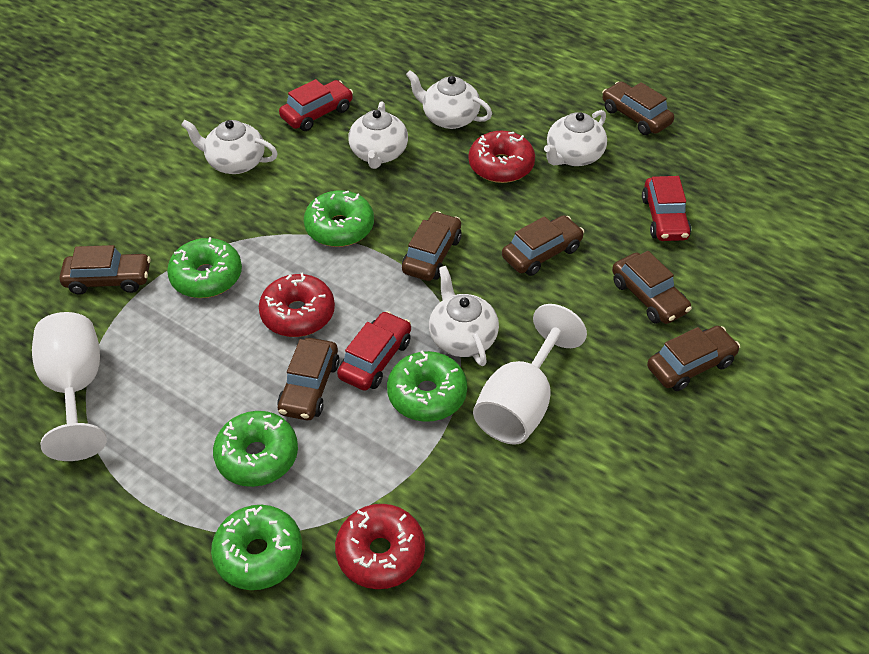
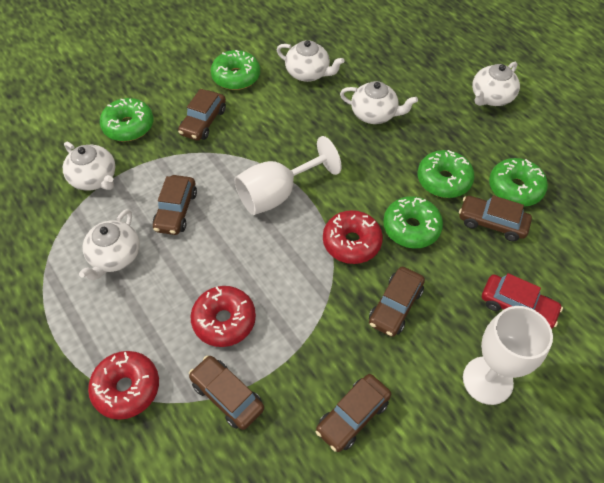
brown car: 7 -> 6
red car: 3 -> 1

